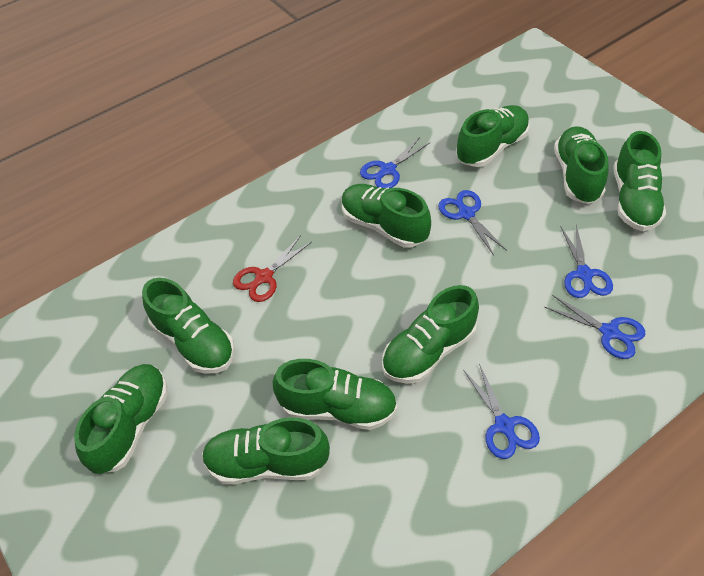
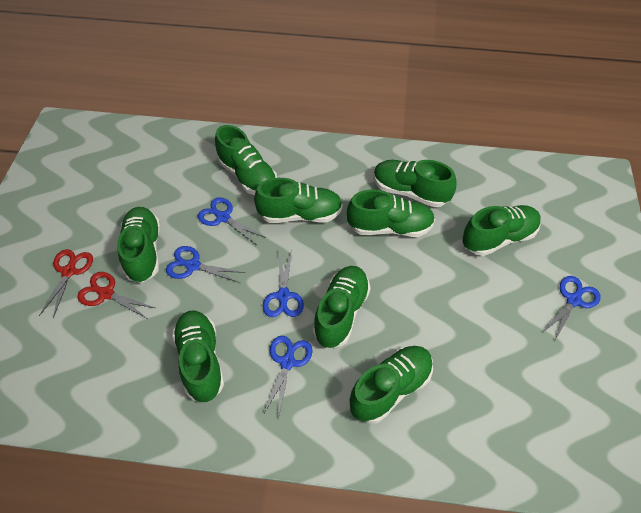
red scissors: 1 -> 2

